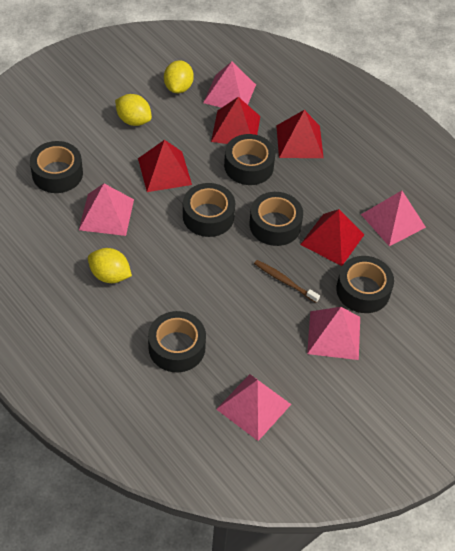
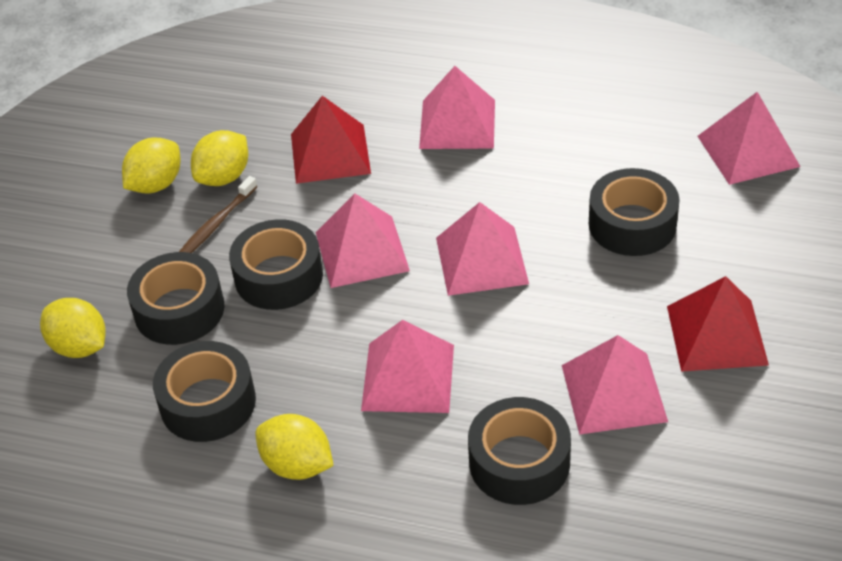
black tape: 6 -> 5
pink pyramid: 5 -> 6
red pyramid: 4 -> 2
yellow lemon: 3 -> 4

